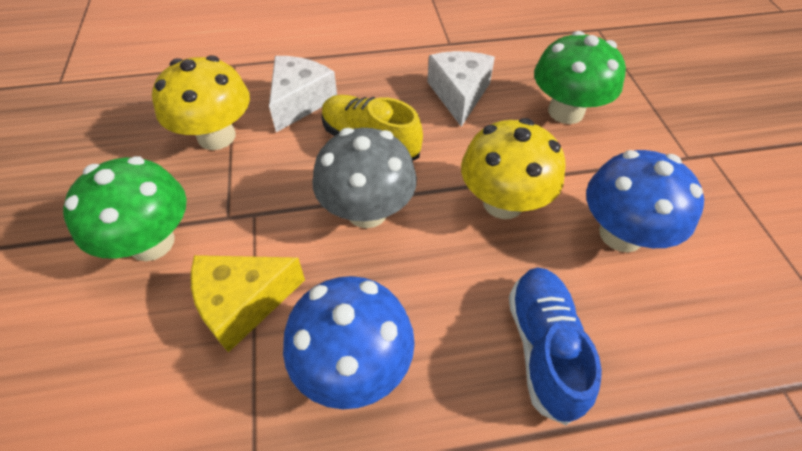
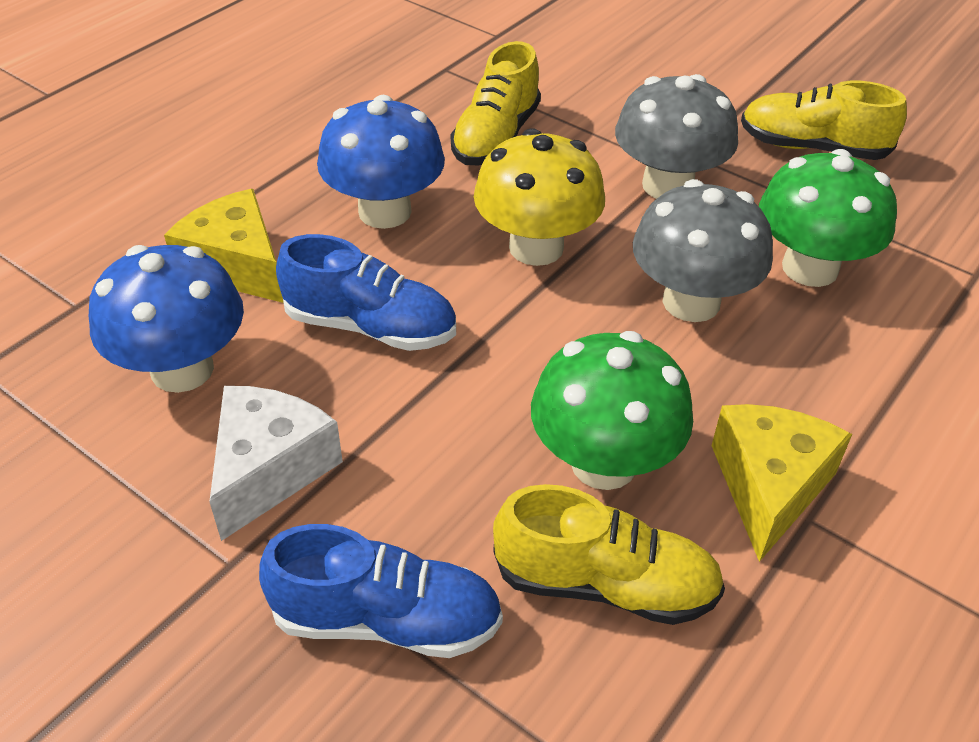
blue shoe: 1 -> 2
grey mushroom: 1 -> 2
white cheese: 2 -> 1
yellow cheese: 1 -> 2
yellow mushroom: 2 -> 1
yellow shoe: 1 -> 3

